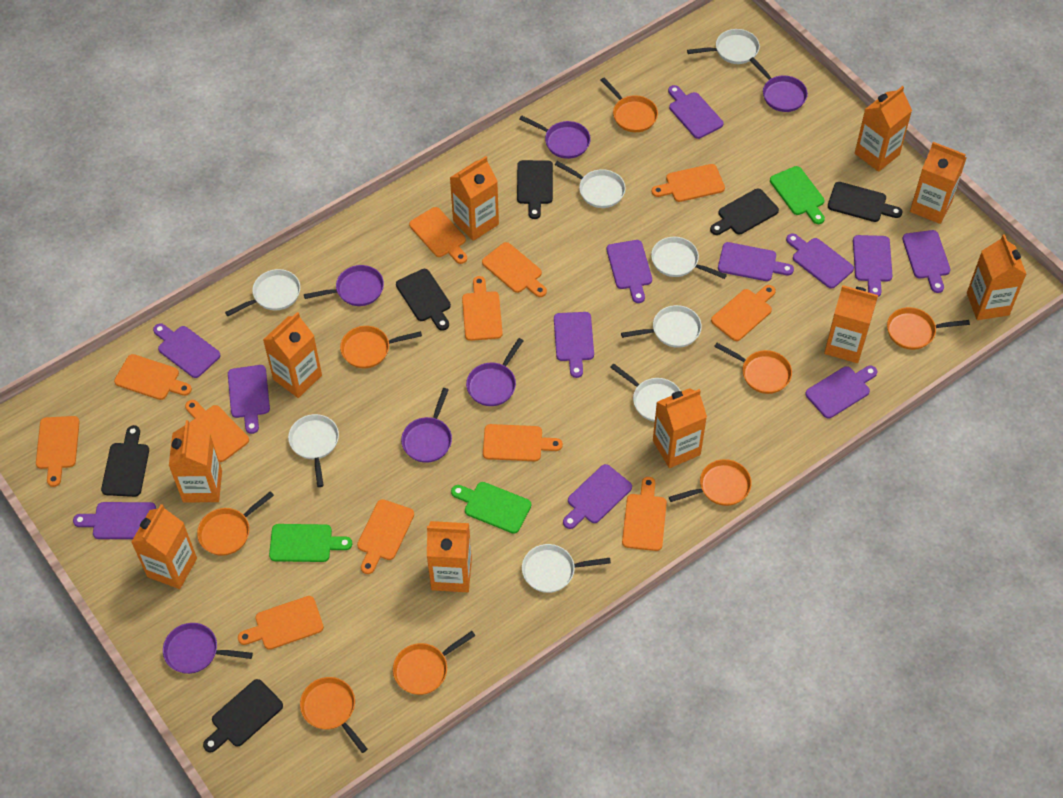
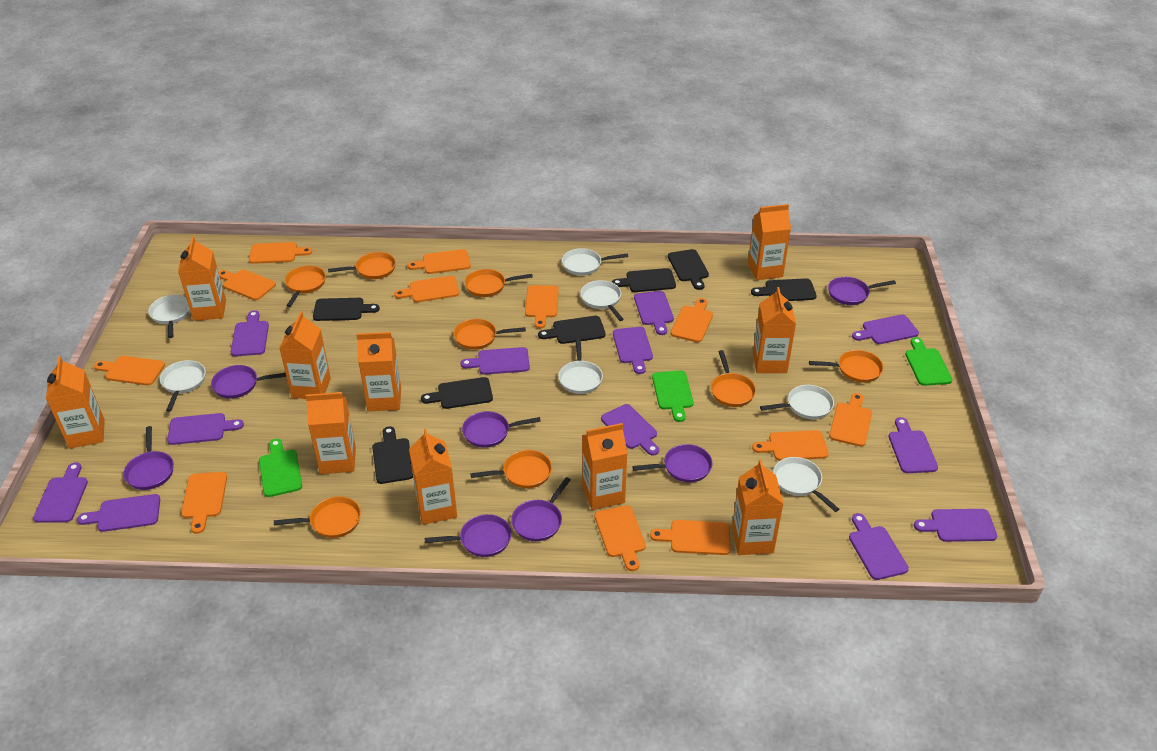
black cutting board: 6 -> 7
purple pan: 6 -> 7
white pan: 8 -> 7

